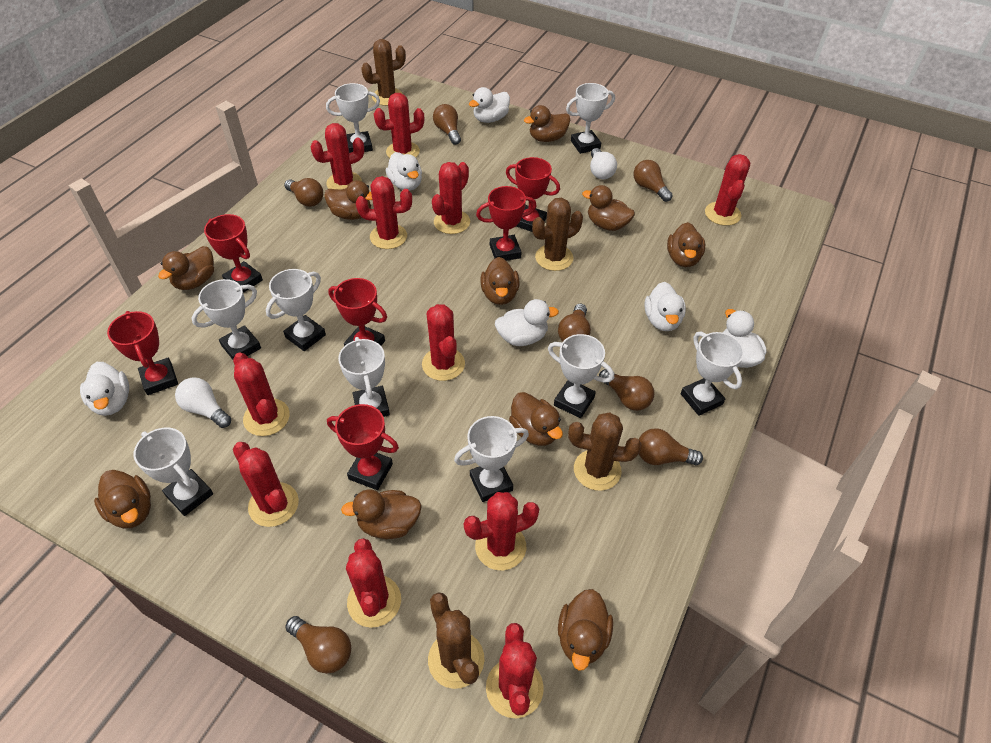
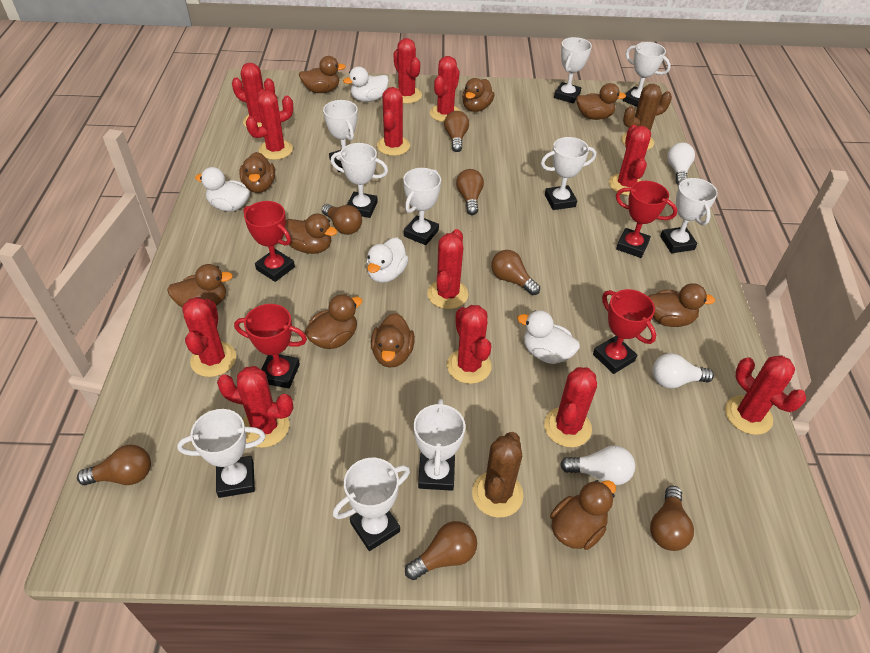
brown cactus: 4 -> 2
red cactus: 11 -> 12
red trophy: 6 -> 4
white duck: 6 -> 4
white light bulb: 2 -> 3
white trophy: 9 -> 10

